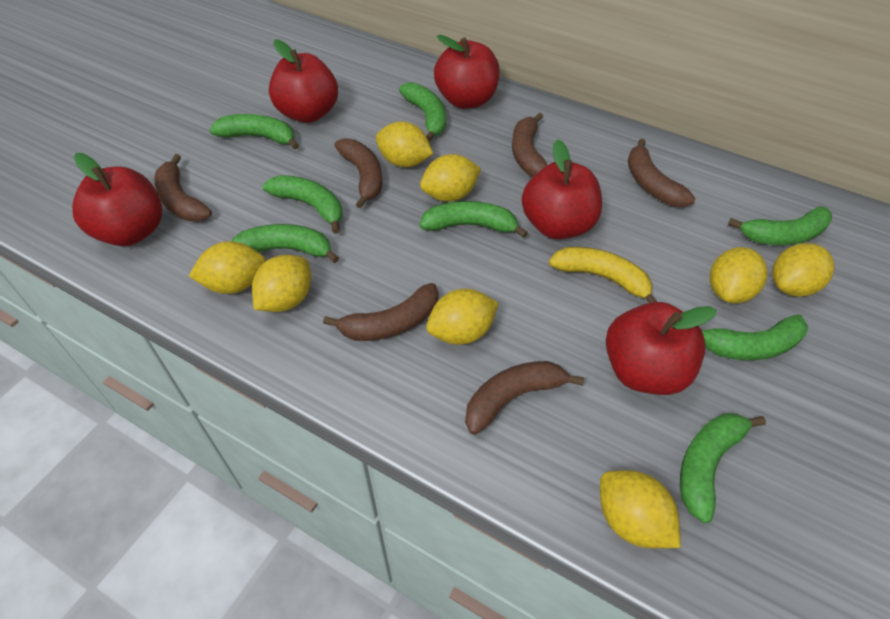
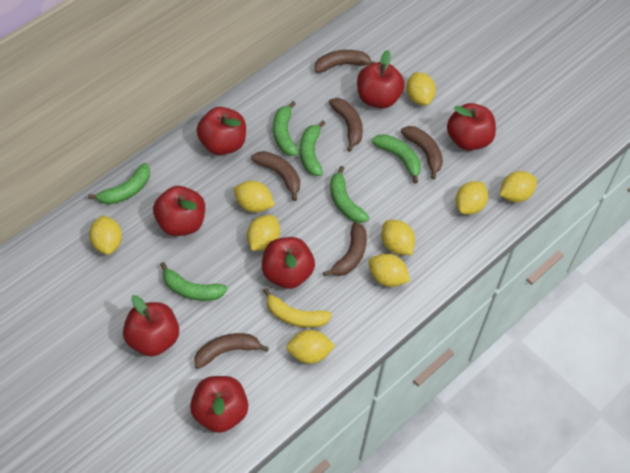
green banana: 8 -> 6
red apple: 5 -> 7
yellow lemon: 8 -> 9

